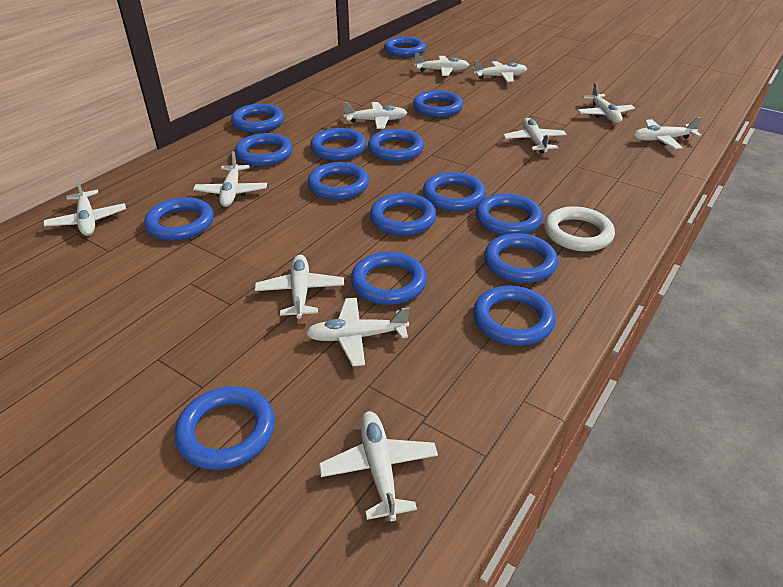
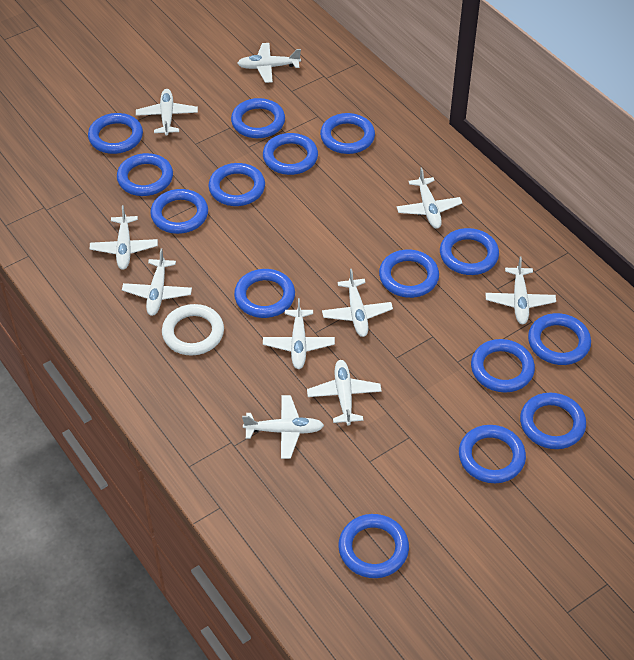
white plane: 11 -> 10

